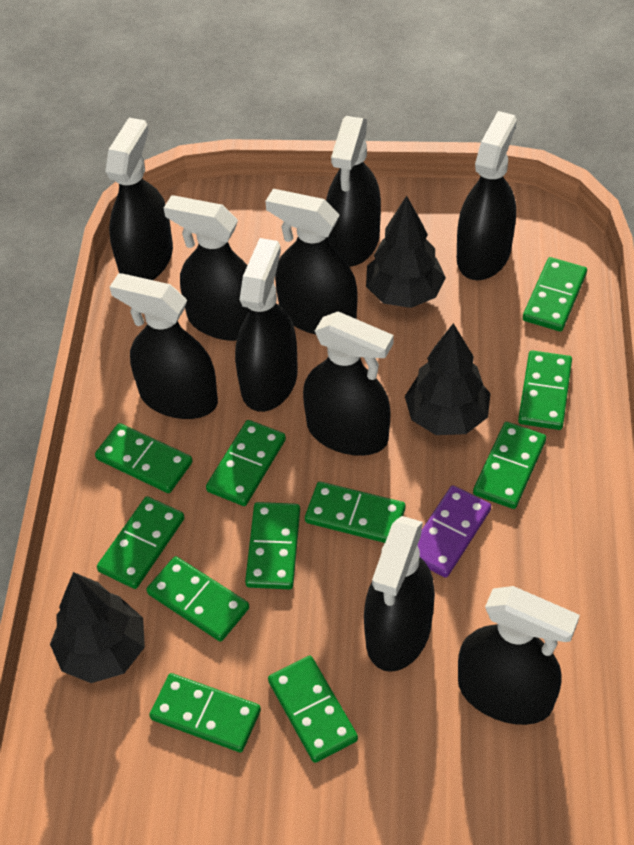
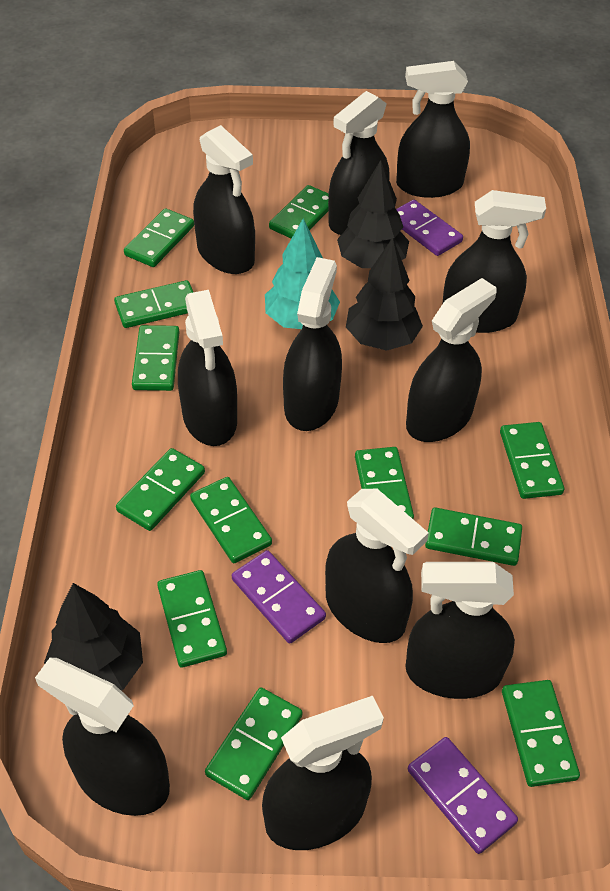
black spray bottle: 10 -> 11
green domino: 11 -> 12
purple domino: 1 -> 3
turquoise tree: 0 -> 1

